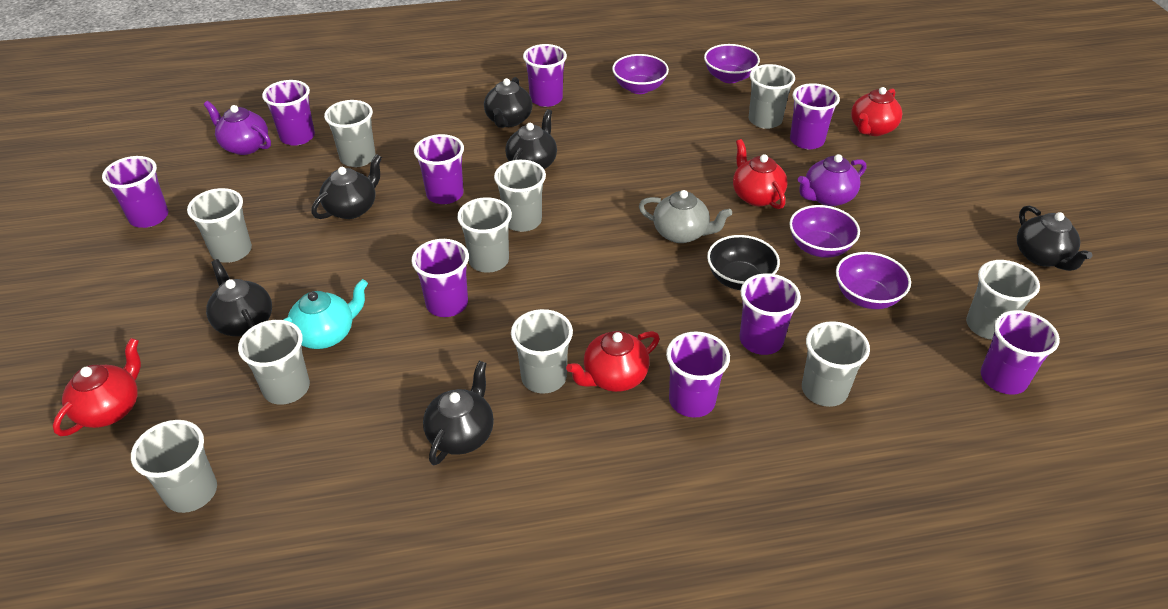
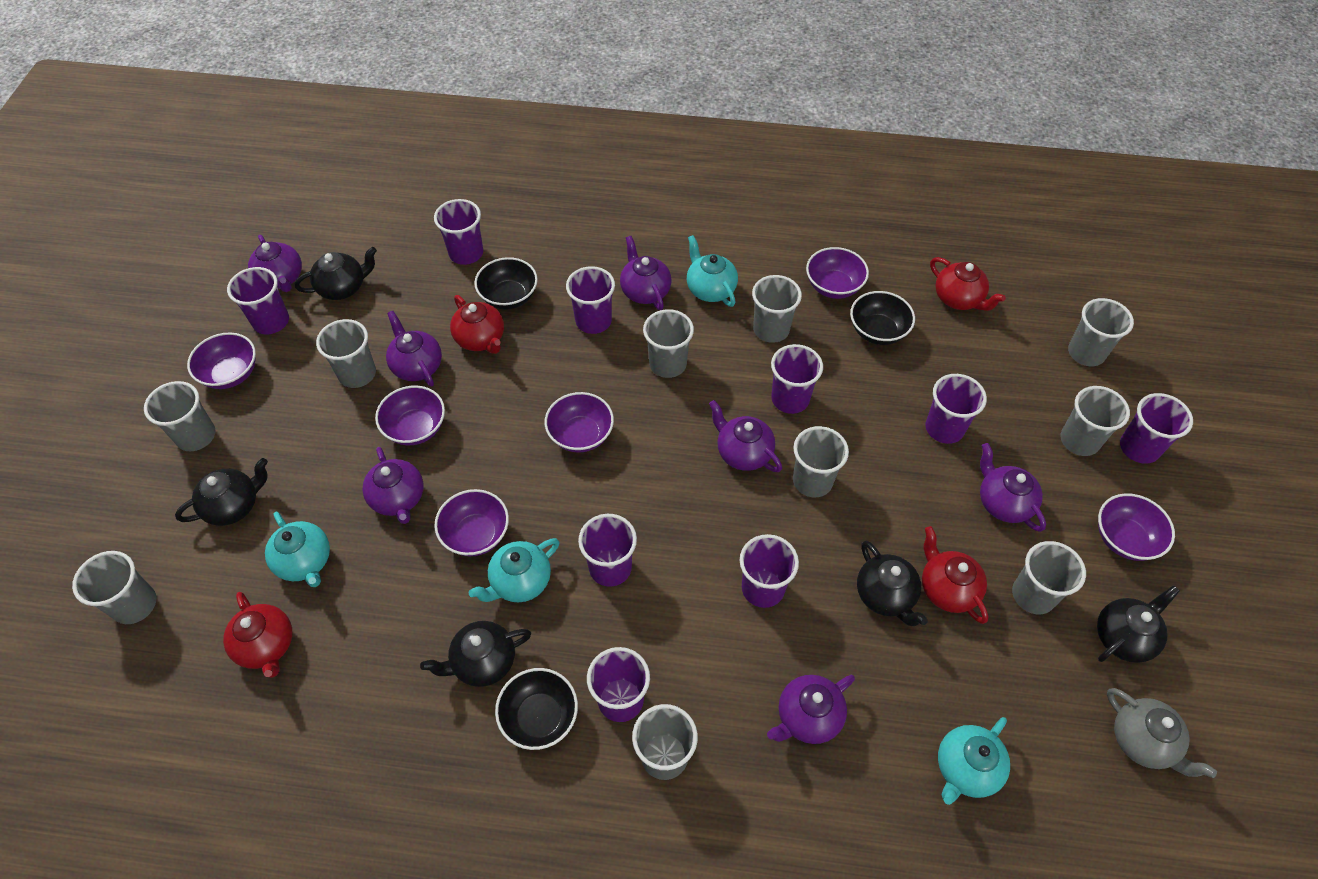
black bowl: 1 -> 3
black teapot: 6 -> 5
purple bowl: 4 -> 6
purple teapot: 2 -> 7
turquoise teapot: 1 -> 4

